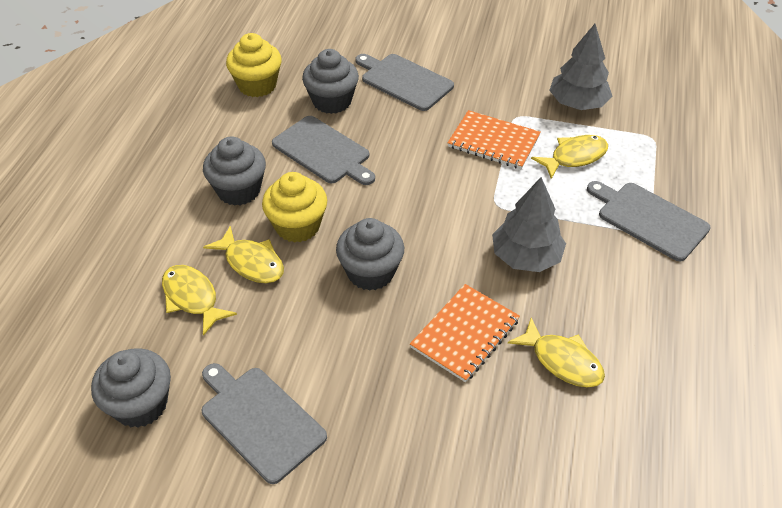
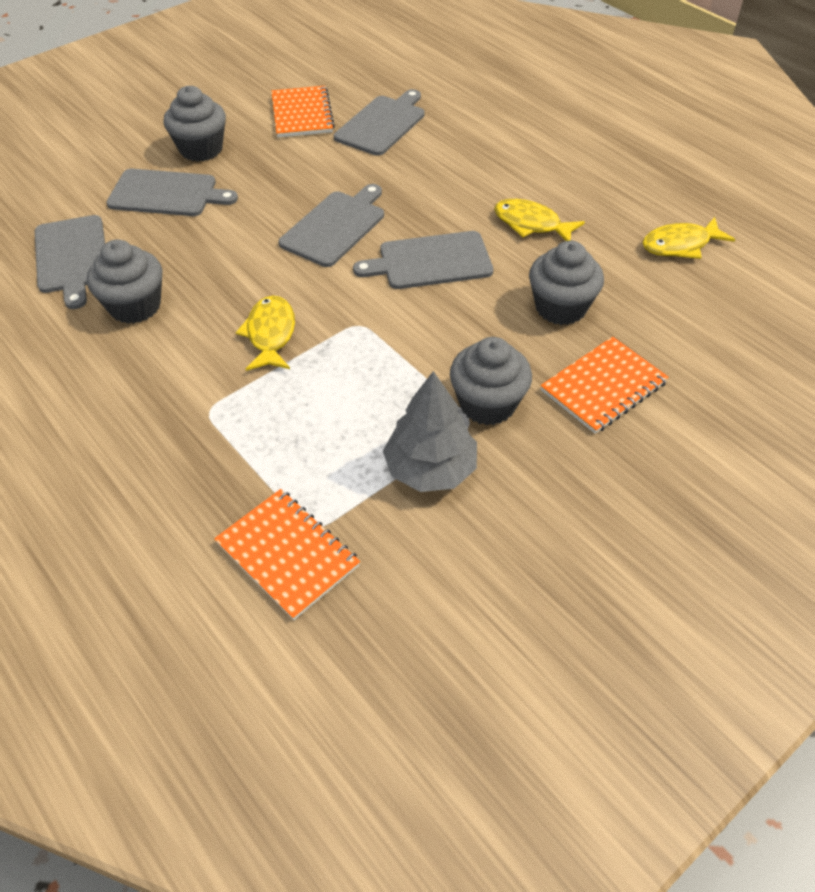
grey cutting board: 4 -> 5
grey tree: 2 -> 1
orange notebook: 2 -> 3
yellow cupcake: 2 -> 0
yellow fish: 4 -> 3

